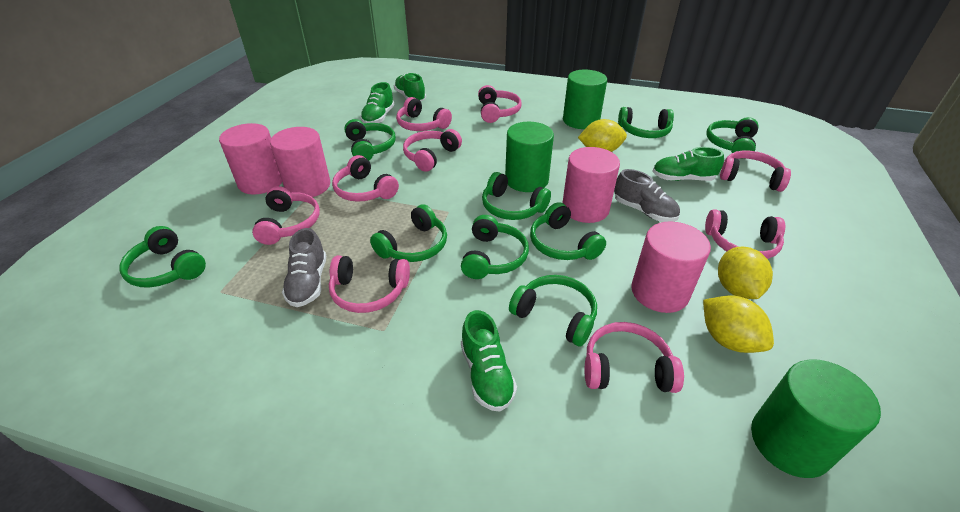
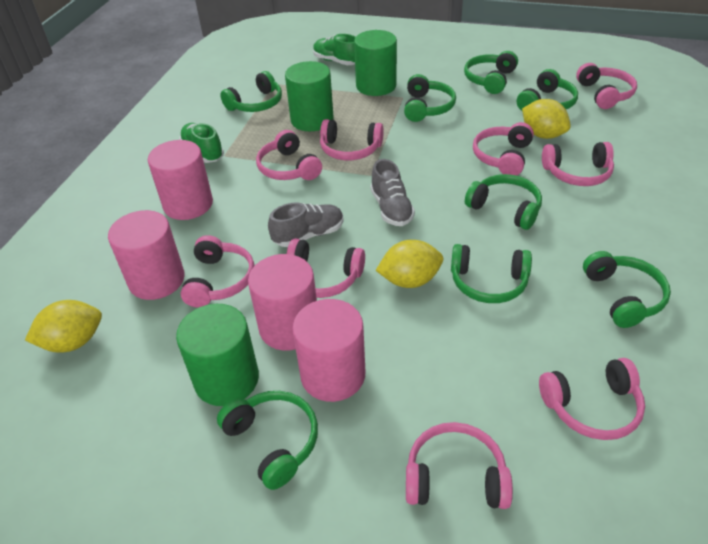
green headphones: 9 -> 8
green shoe: 4 -> 2

